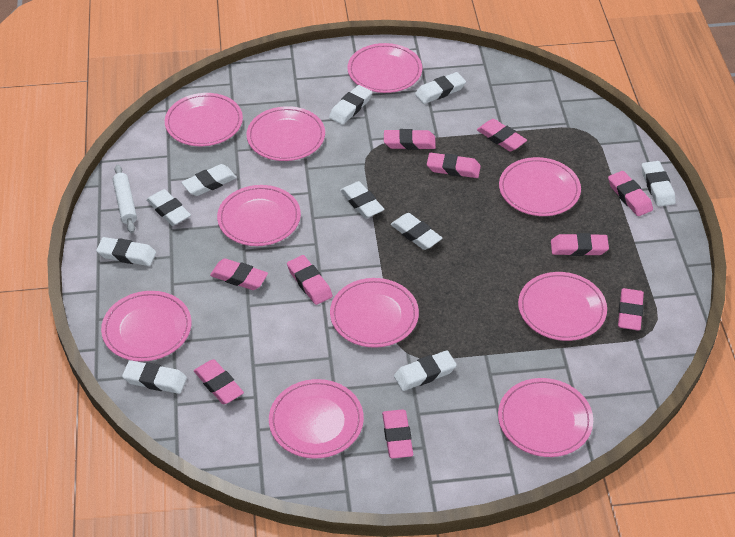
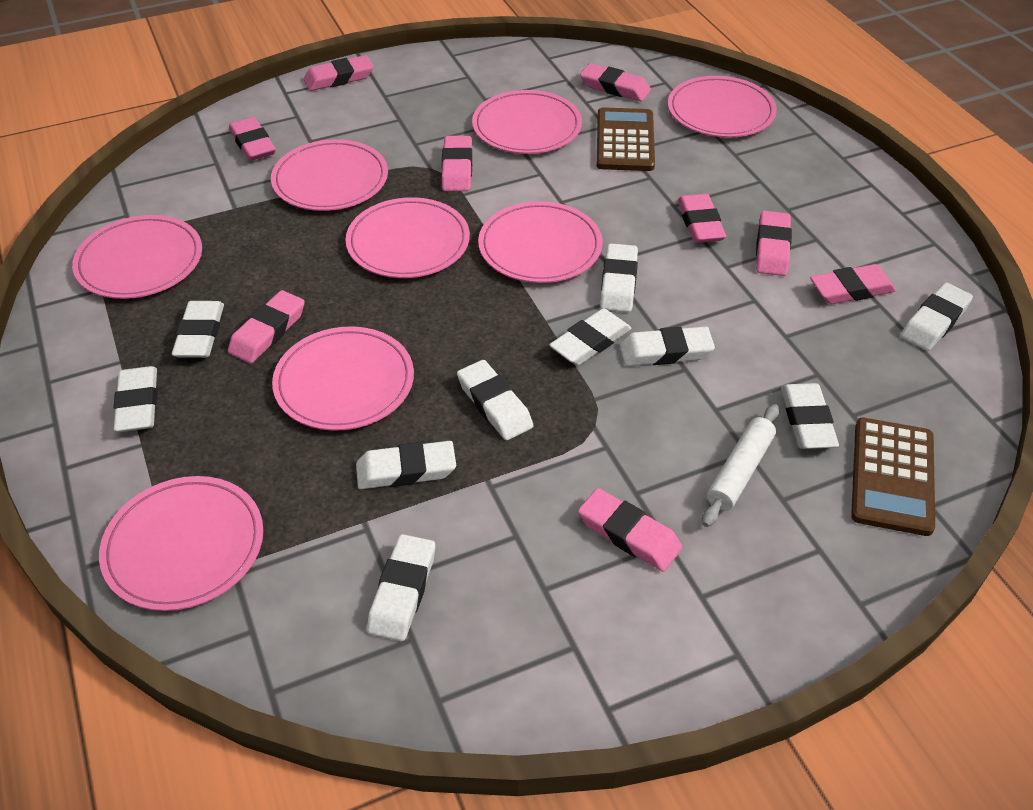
brown calculator: 0 -> 2
pink eraser: 10 -> 9
pink plate: 10 -> 8

